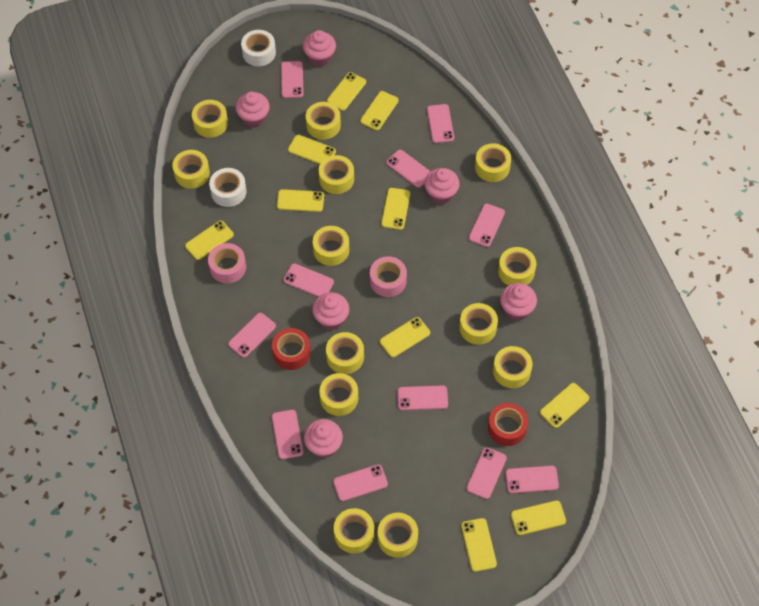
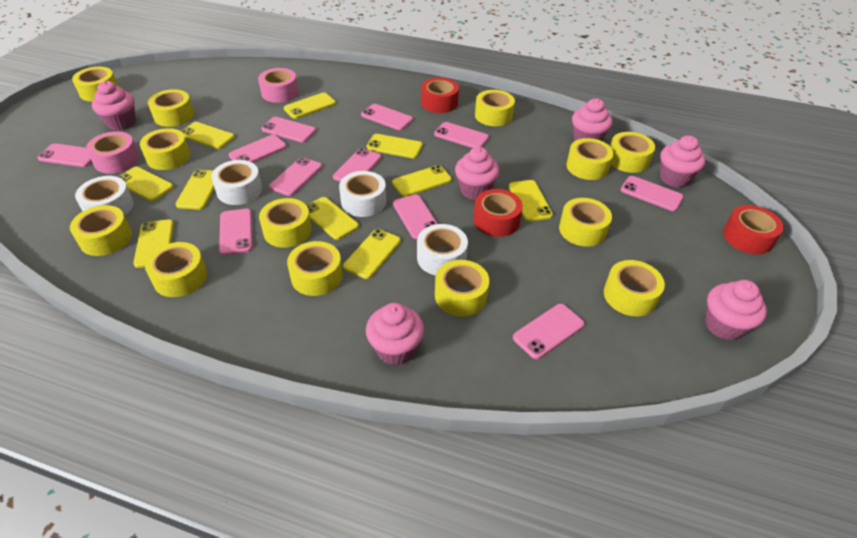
red tape: 2 -> 3
white tape: 2 -> 4

